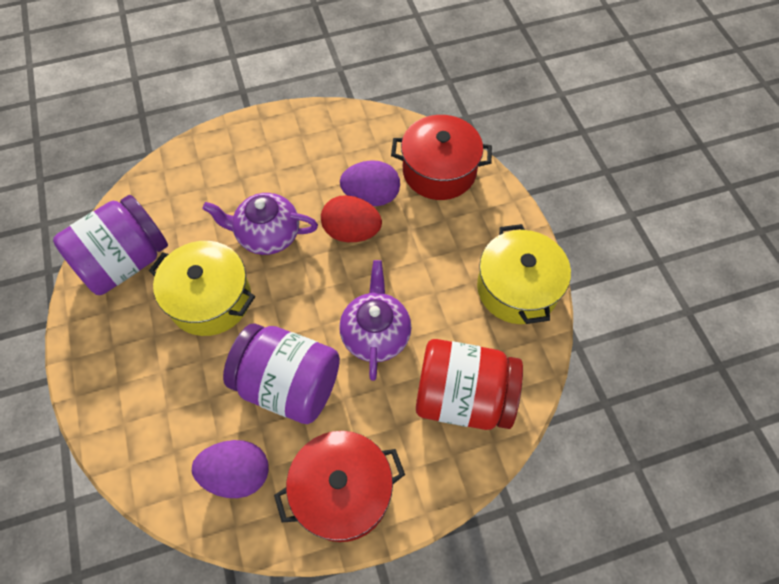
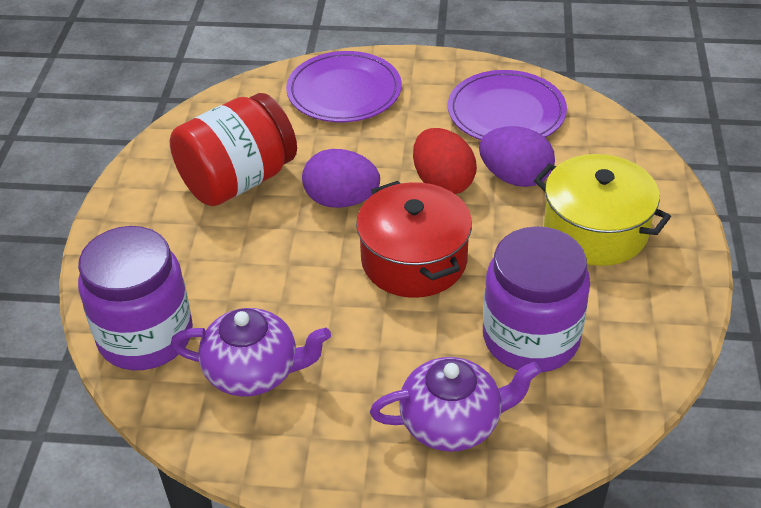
purple plate: 0 -> 2
red pot: 2 -> 1
yellow pot: 2 -> 1

